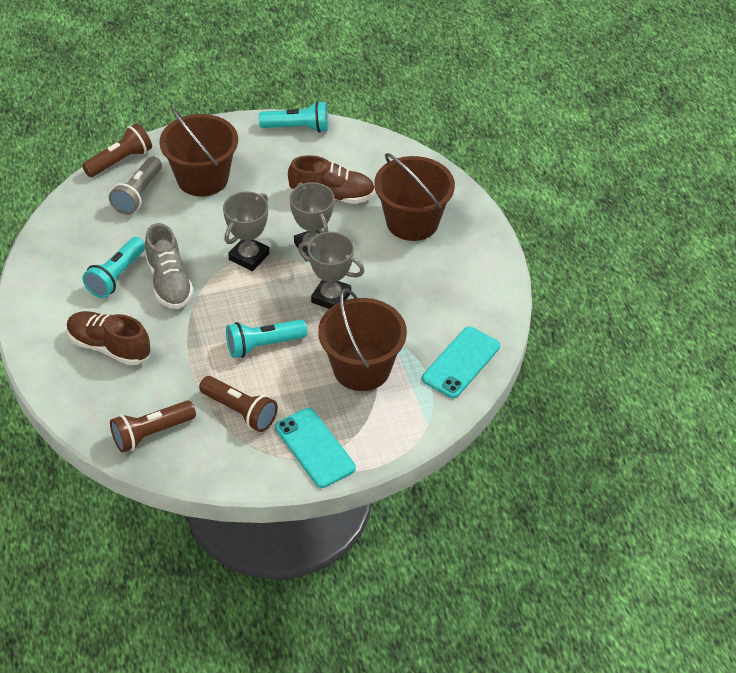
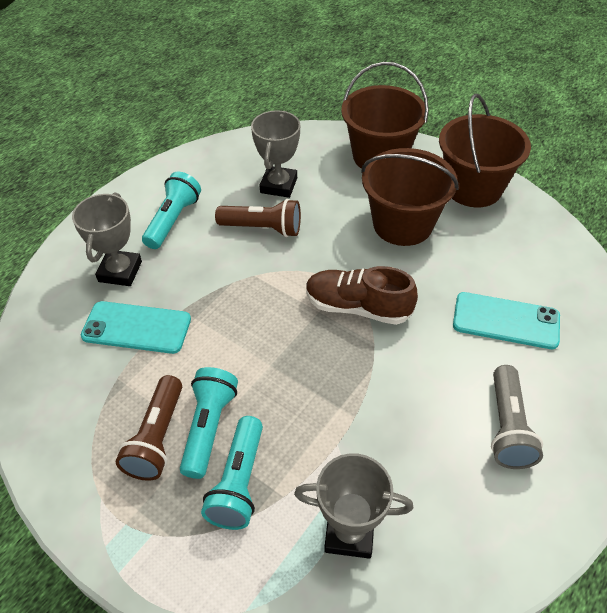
brown flashlight: 3 -> 2
brown shoe: 2 -> 1
grey shoe: 1 -> 0

